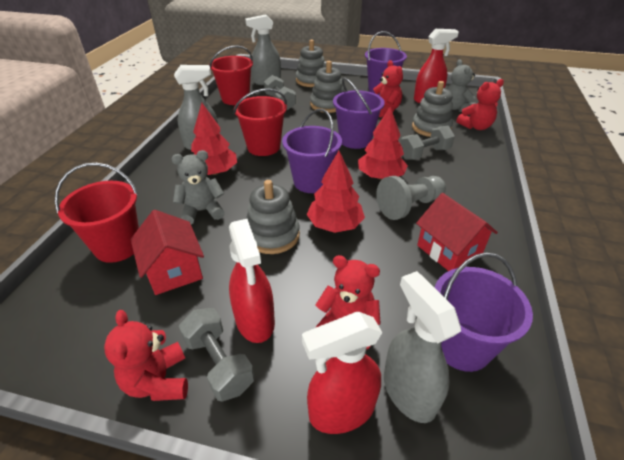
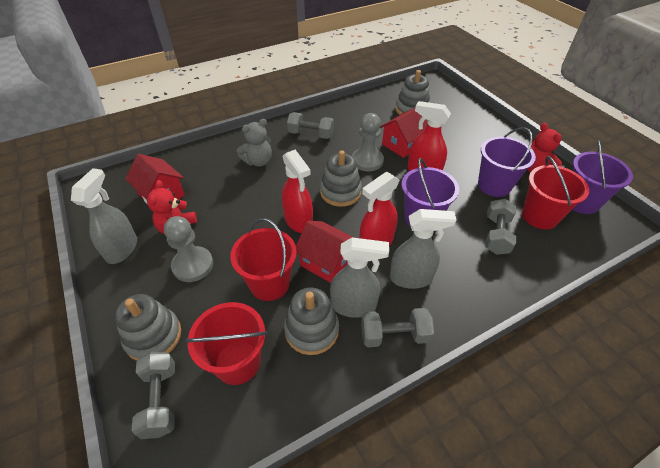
grey dumbbell: 3 -> 4
grey pawn: 1 -> 2
grey teddy bear: 2 -> 1
purple bucket: 4 -> 3
red house: 2 -> 3
red teddy bear: 4 -> 2
red tree: 3 -> 0

